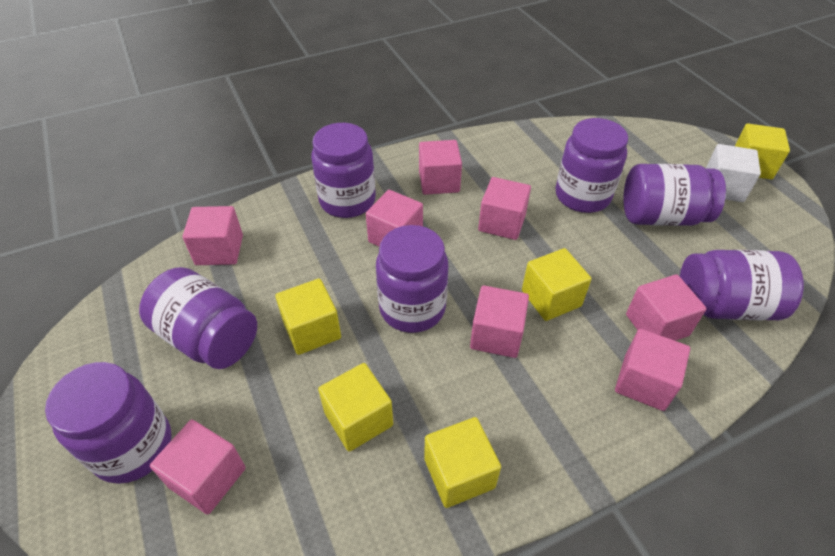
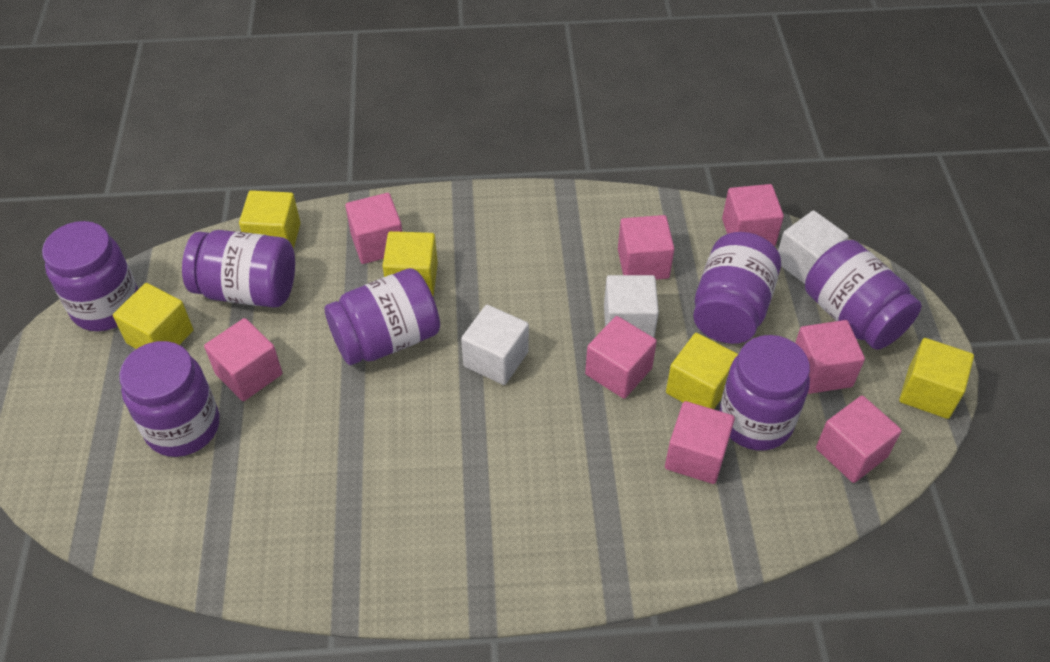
white cube: 1 -> 3

